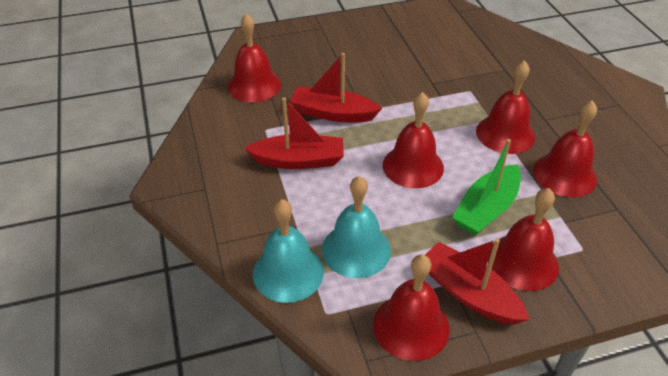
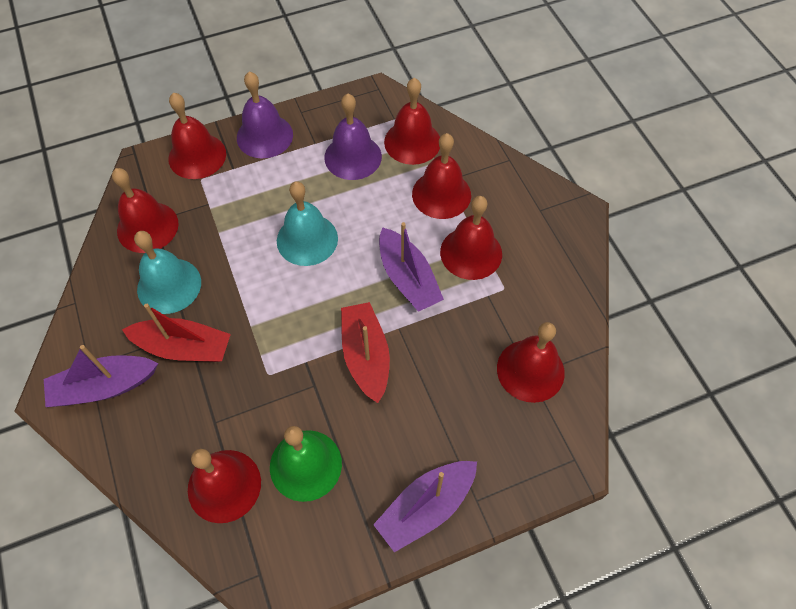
green bell: 0 -> 1
green boat: 1 -> 0
purple bell: 0 -> 2
purple boat: 0 -> 3
red bell: 6 -> 7
red boat: 3 -> 2

